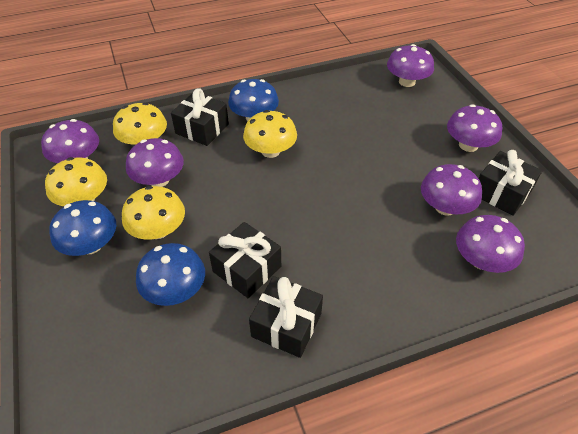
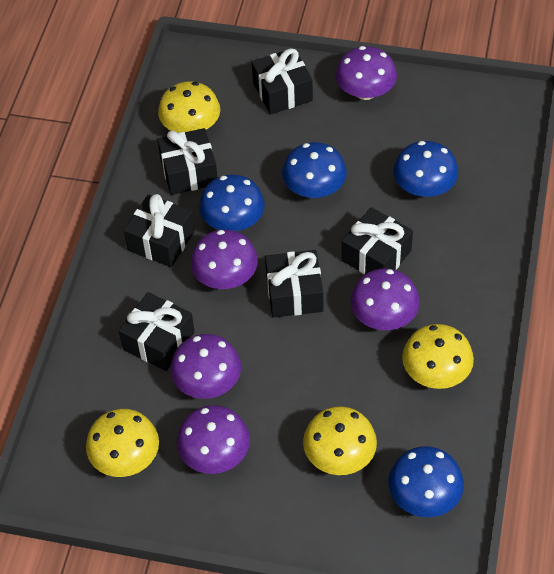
black gift: 4 -> 6
blue mushroom: 3 -> 4
purple mushroom: 6 -> 5

